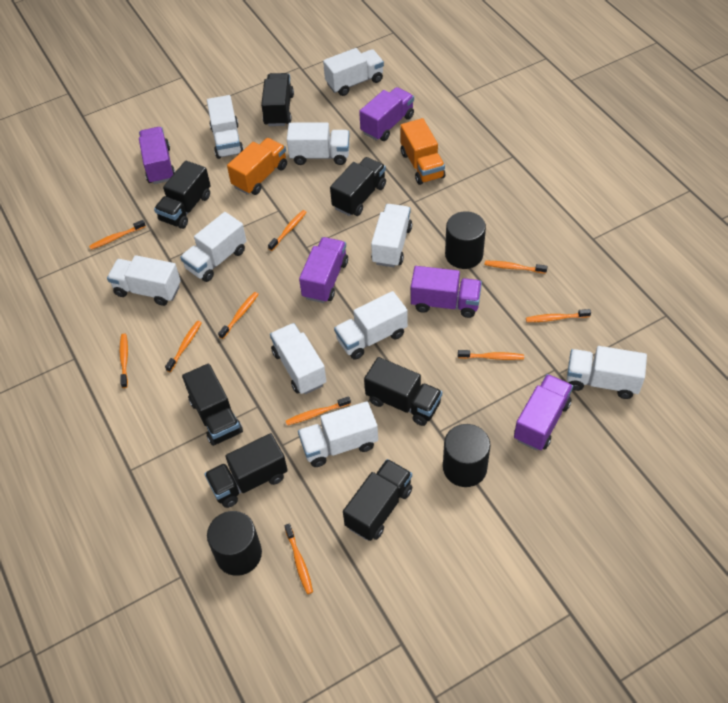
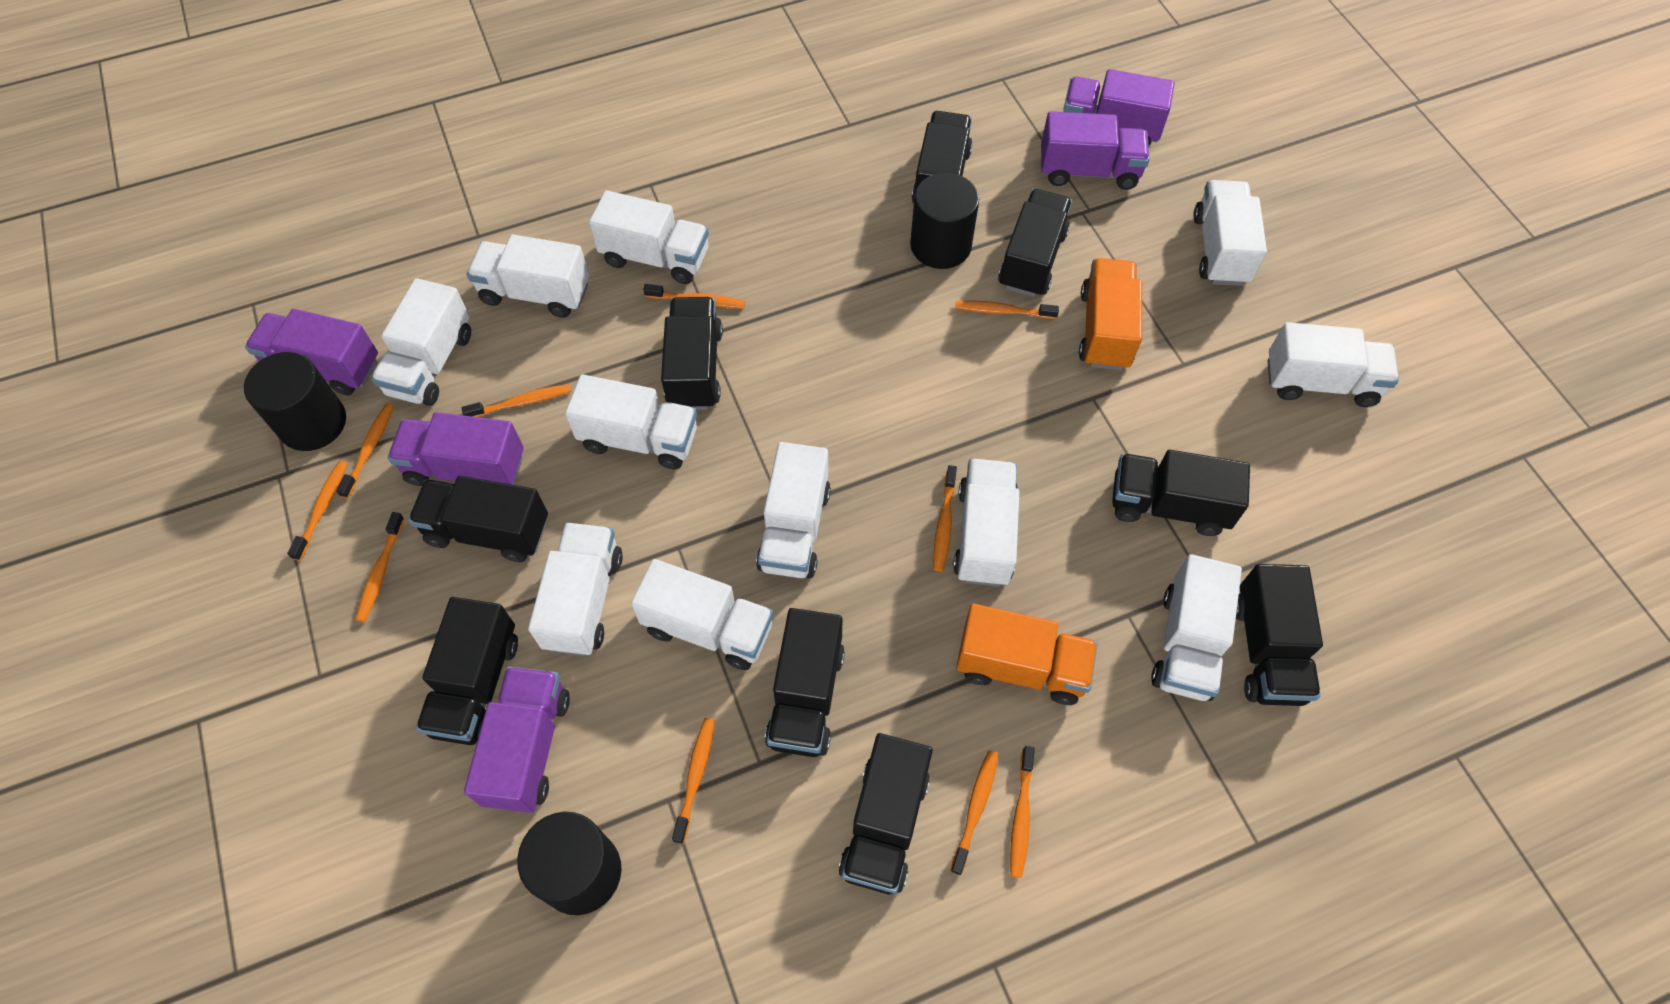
black truck: 7 -> 9
white truck: 10 -> 11

